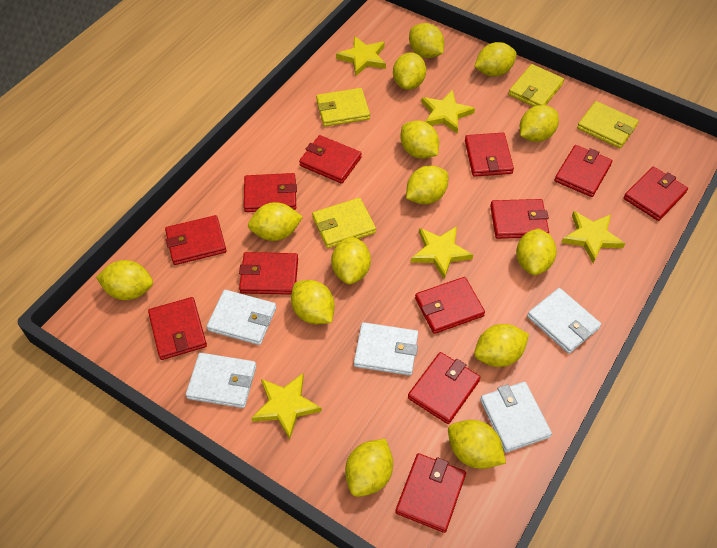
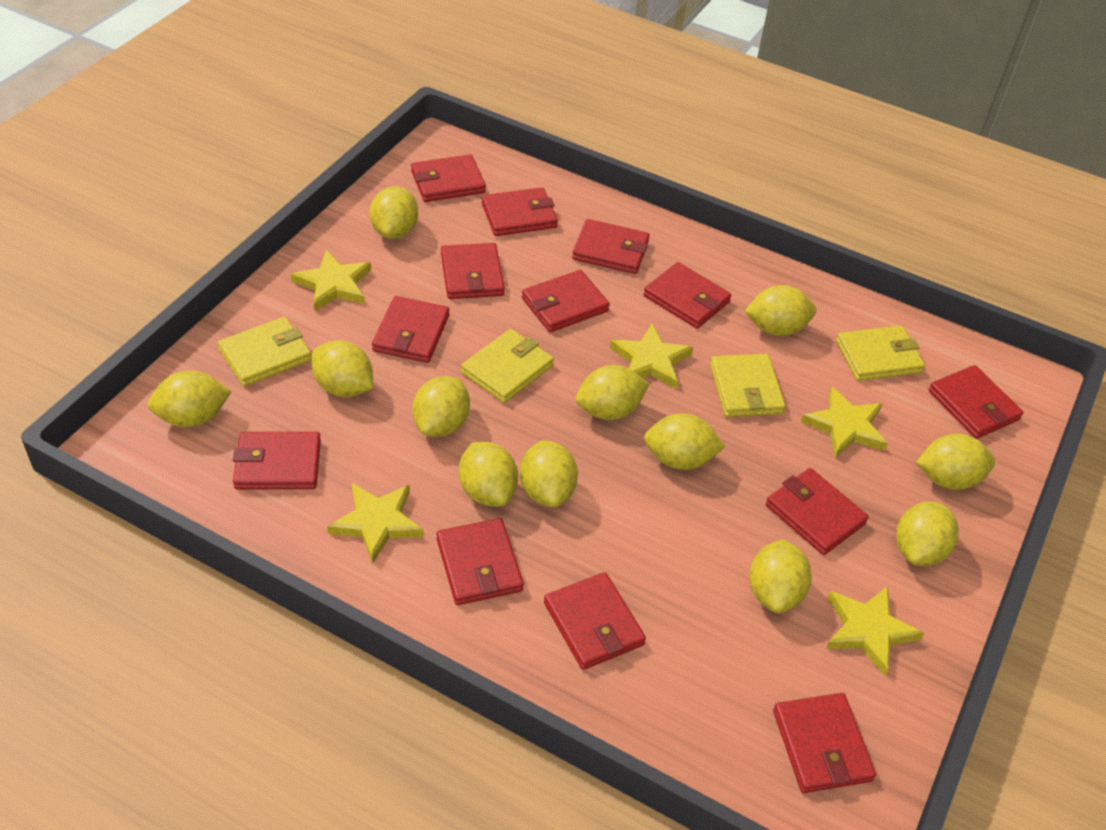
red wallet: 12 -> 13
white wallet: 5 -> 0
yellow lemon: 14 -> 12

